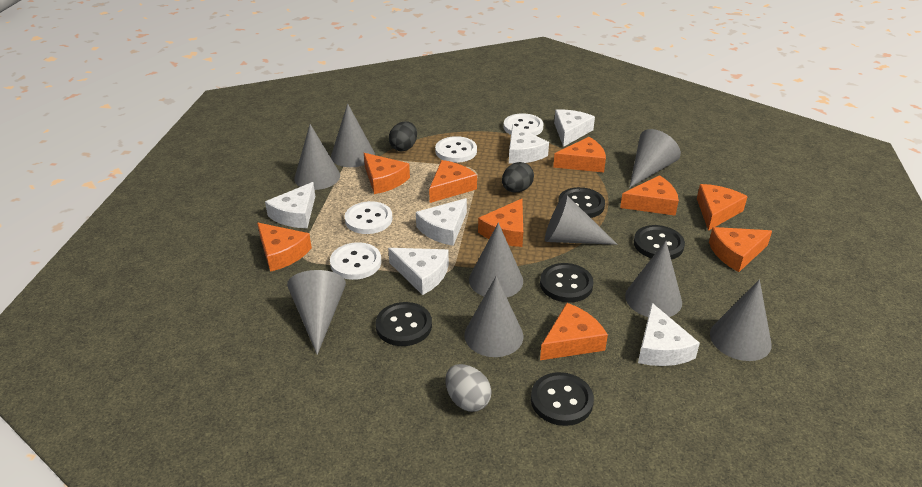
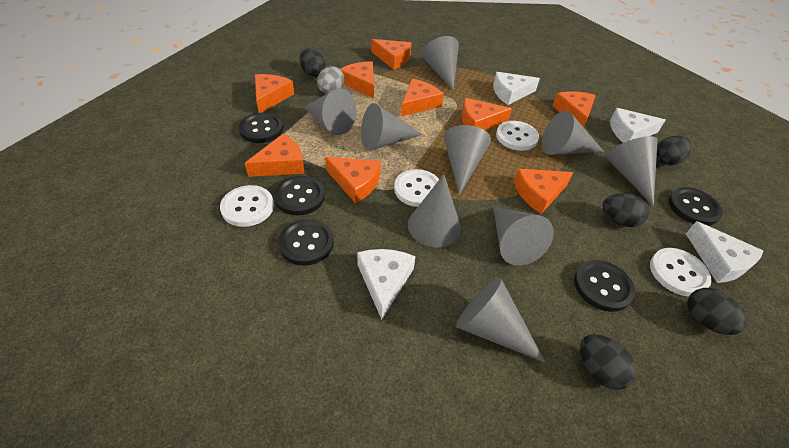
black egg: 2 -> 5
white cheese: 6 -> 4

